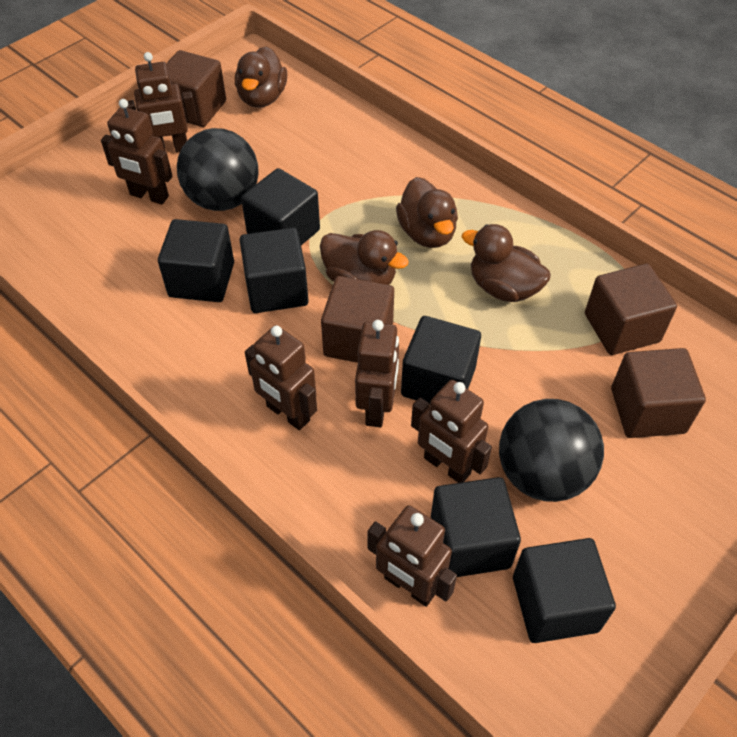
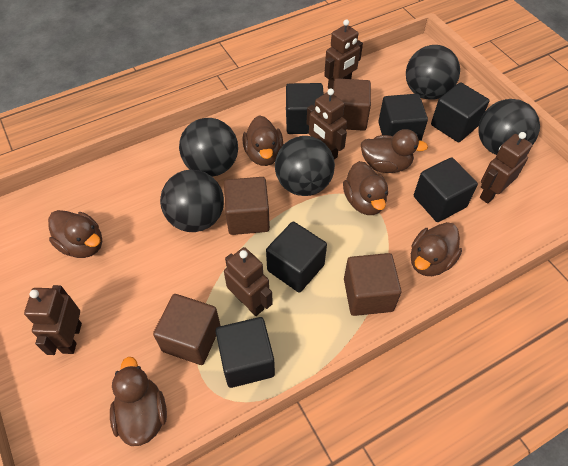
black ball: 2 -> 5
brown duck: 4 -> 6
brown robot: 6 -> 5

